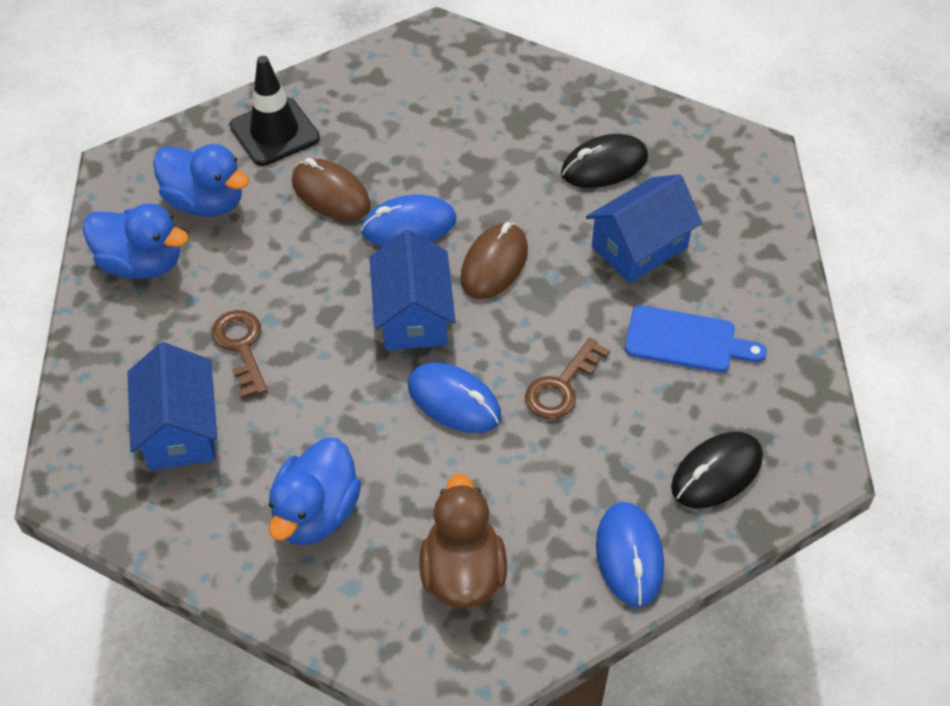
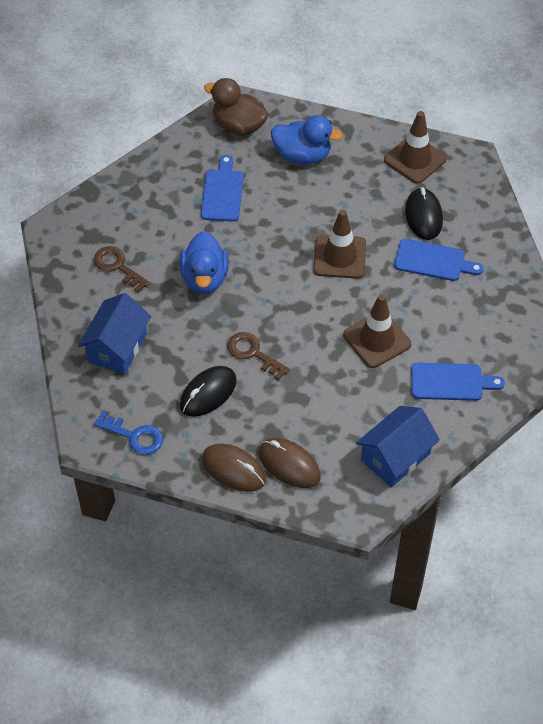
black traffic cone: 1 -> 0
blue cutting board: 1 -> 3
blue duck: 3 -> 2
blue house: 3 -> 2
blue key: 0 -> 1
blue mouse: 3 -> 0
brown traffic cone: 0 -> 3

